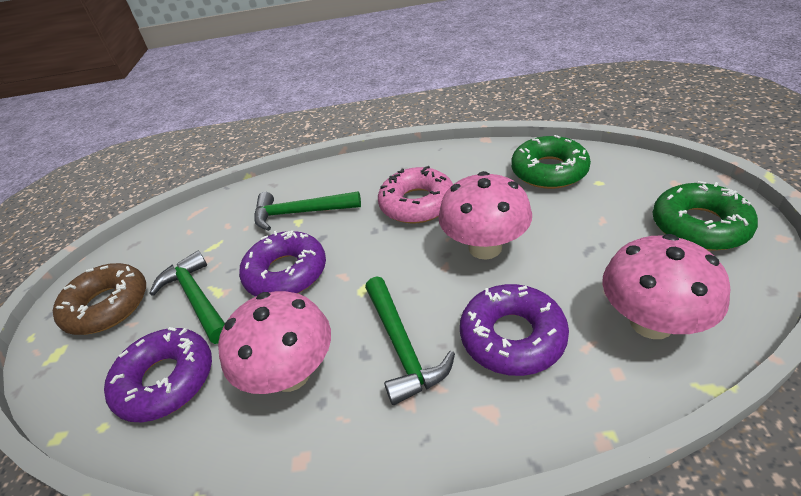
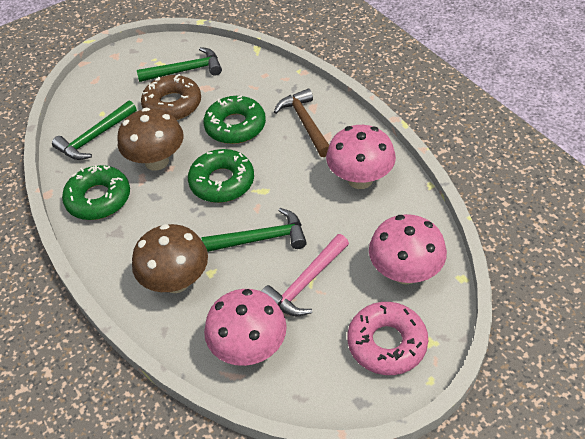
brown hammer: 0 -> 1
brown mushroom: 0 -> 2
green donut: 2 -> 3
pink hammer: 0 -> 1
purple donut: 3 -> 0

